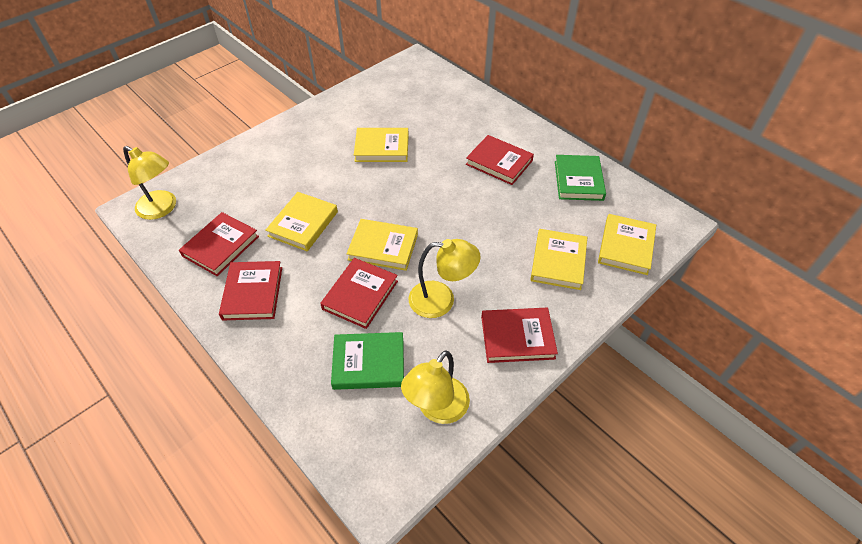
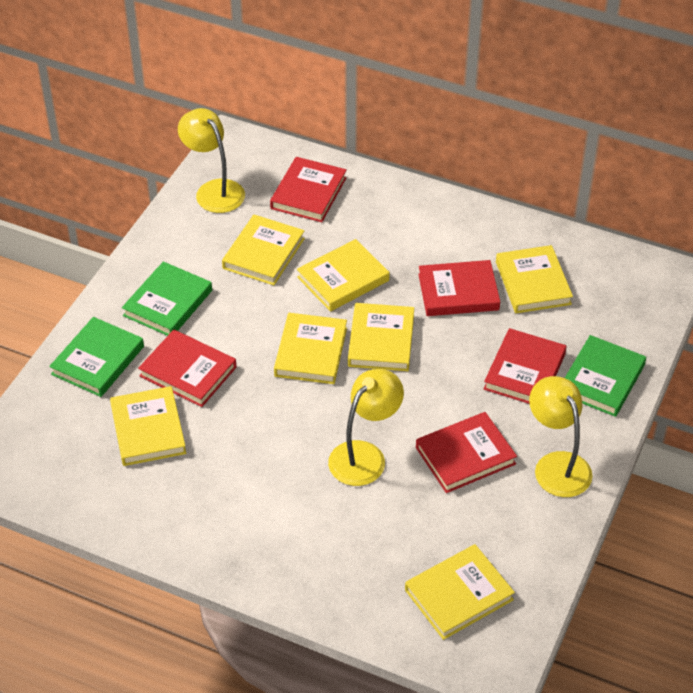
green book: 2 -> 3
yellow book: 5 -> 7

